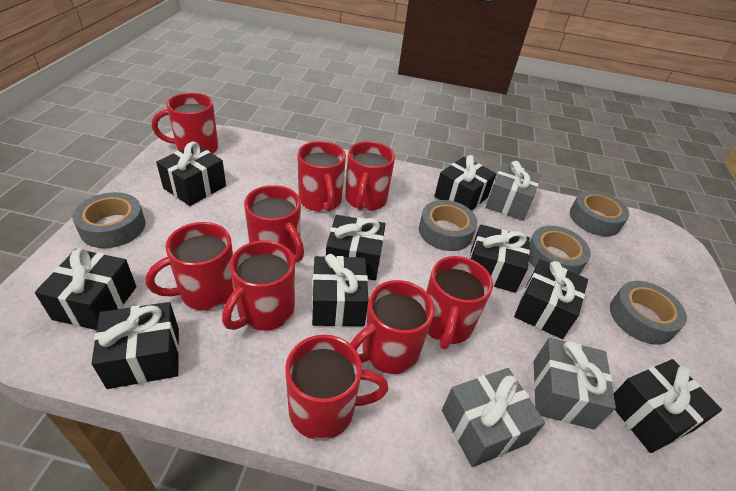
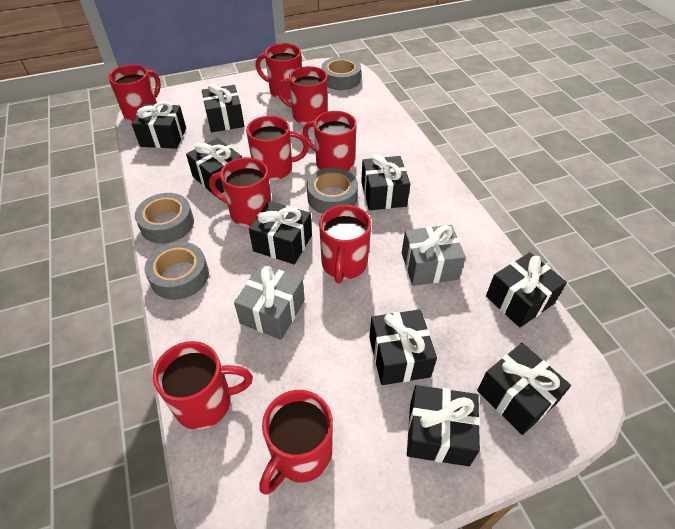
grey gift: 3 -> 2
grey tape: 5 -> 4

